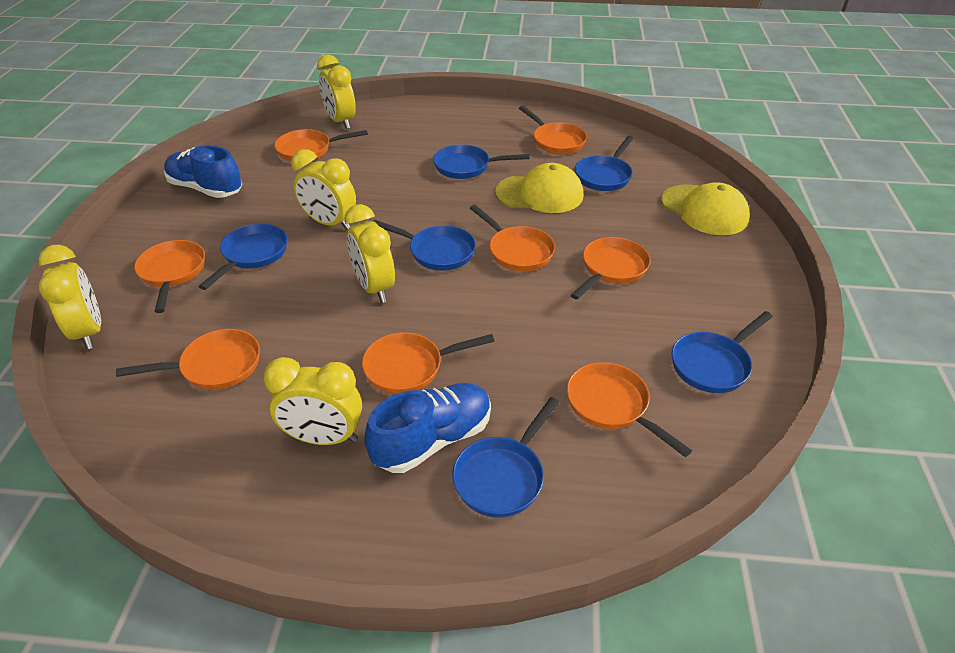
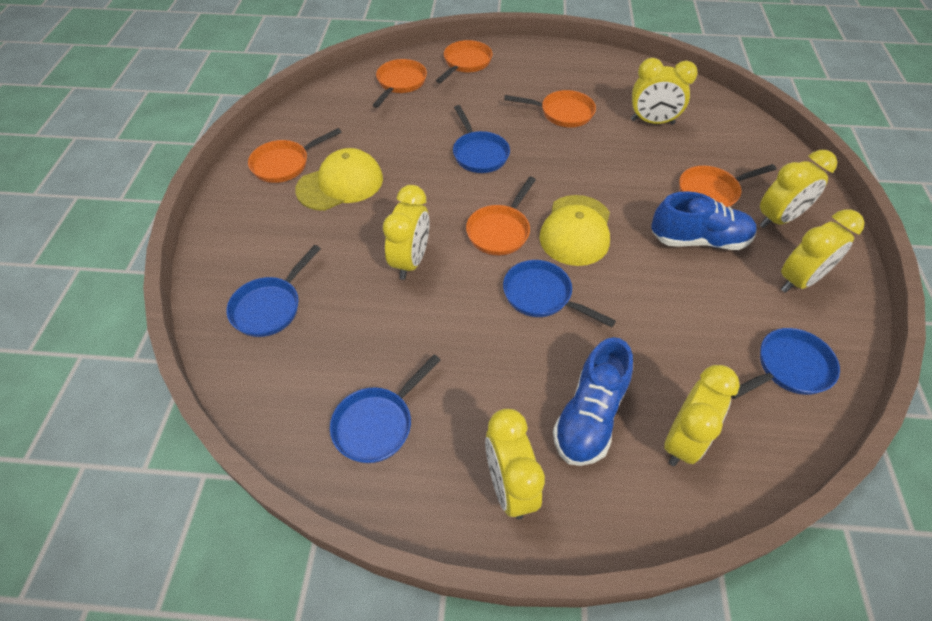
blue pan: 6 -> 5
orange pan: 8 -> 6
yellow clock: 5 -> 6

